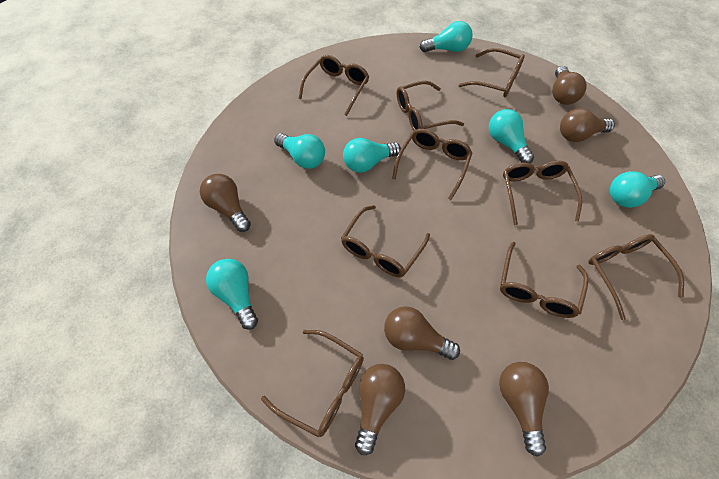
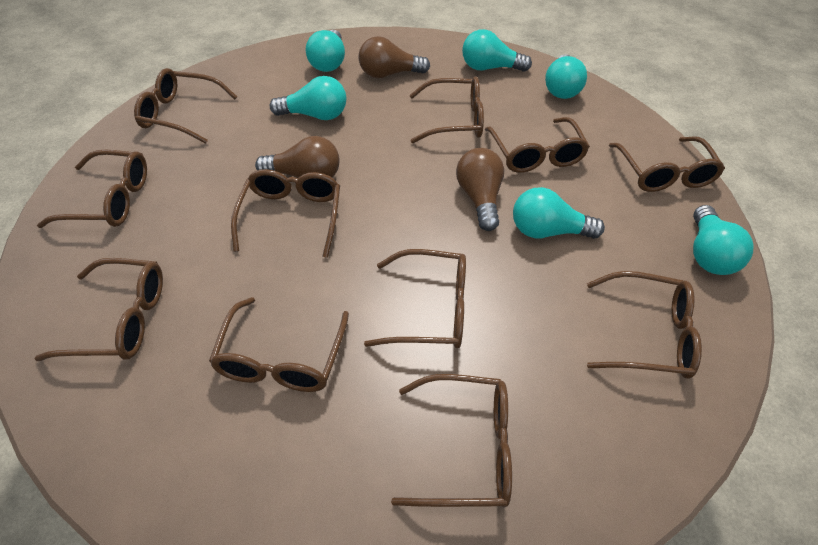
brown glasses: 9 -> 11
brown light bulb: 6 -> 3

